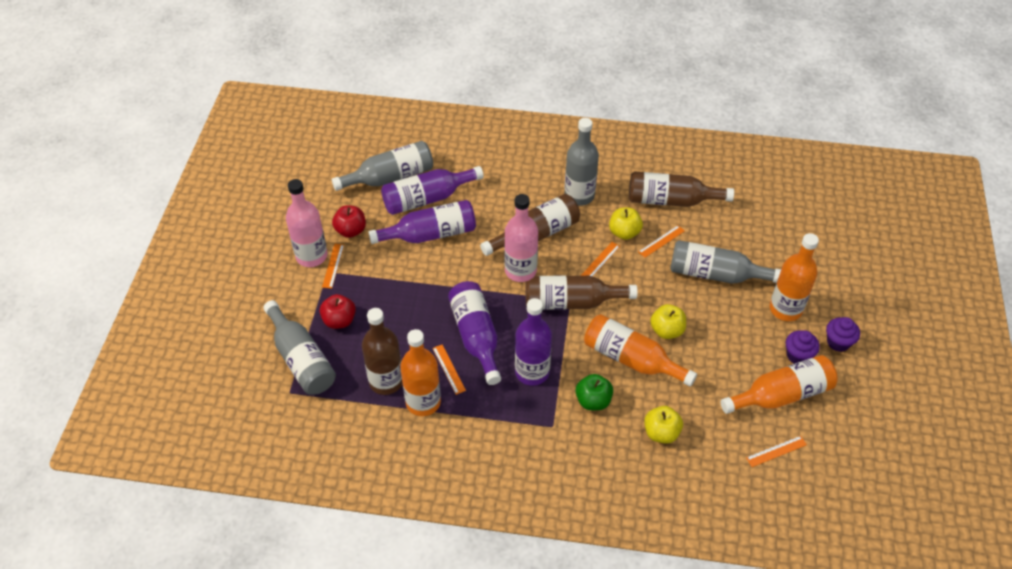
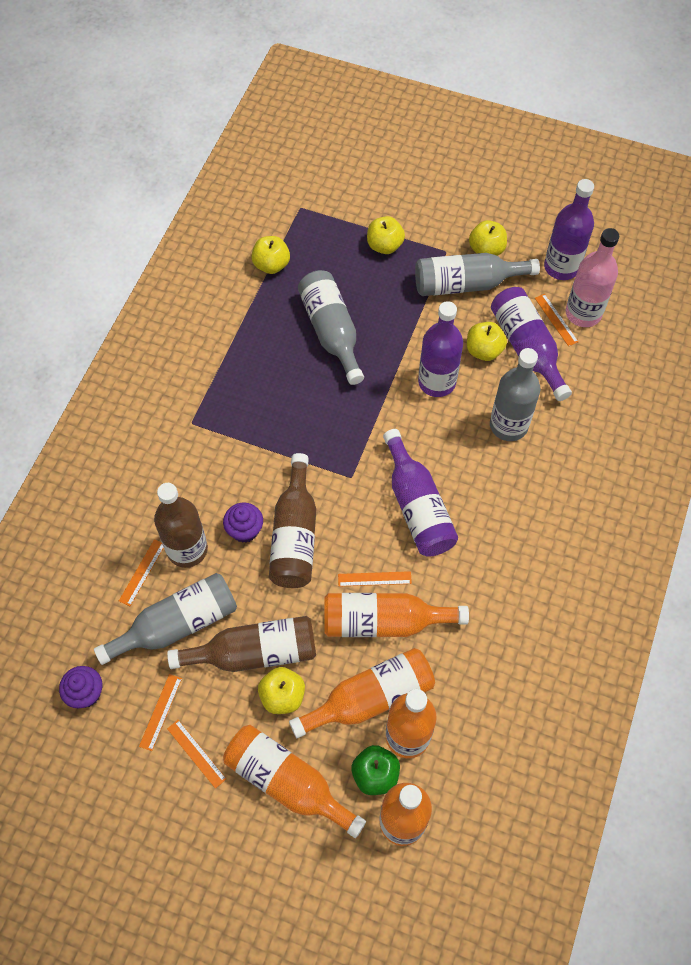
brown bottle: 4 -> 3
orange bottle: 4 -> 5
pink bottle: 2 -> 1
red apple: 2 -> 0
yellow apple: 3 -> 5

